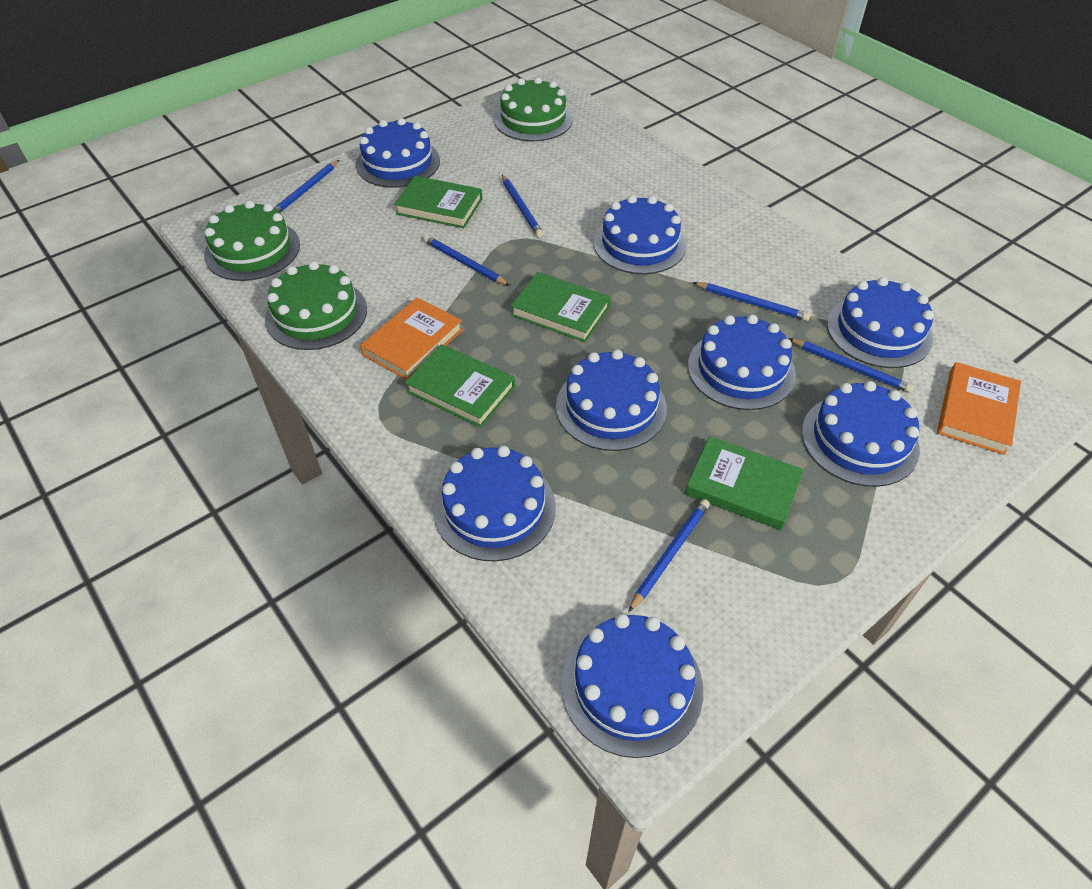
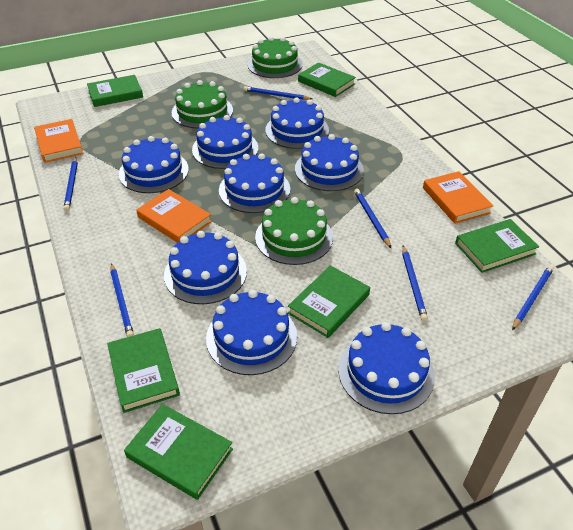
green book: 4 -> 6
orange book: 2 -> 3

